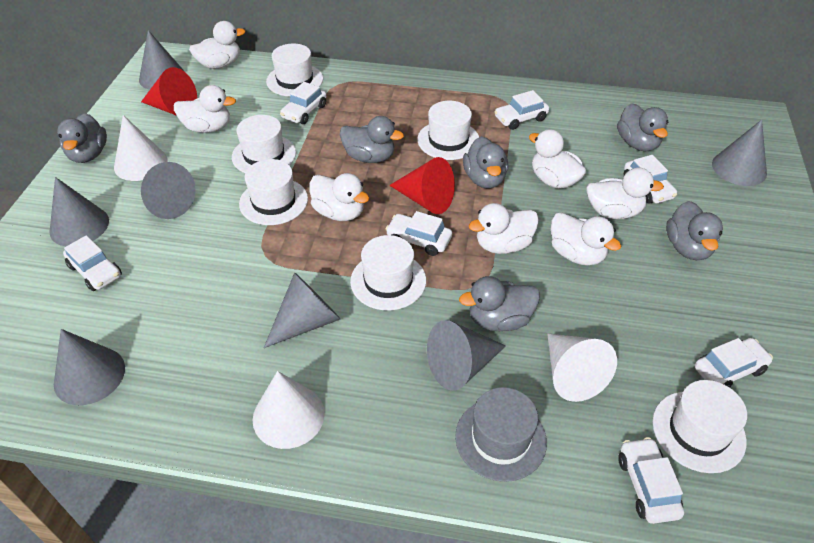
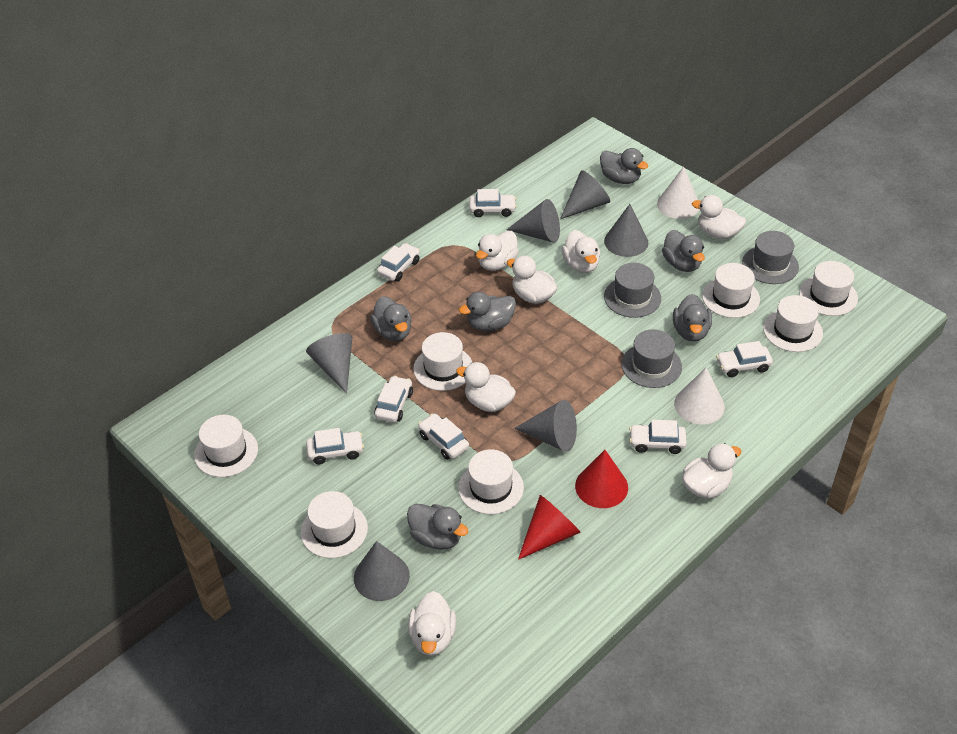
grey cone: 7 -> 6
grey hat: 1 -> 3
white cone: 3 -> 2
white hat: 6 -> 7

